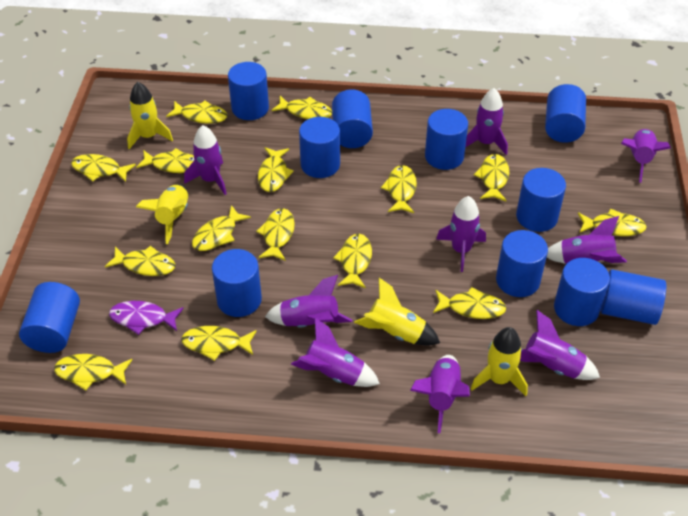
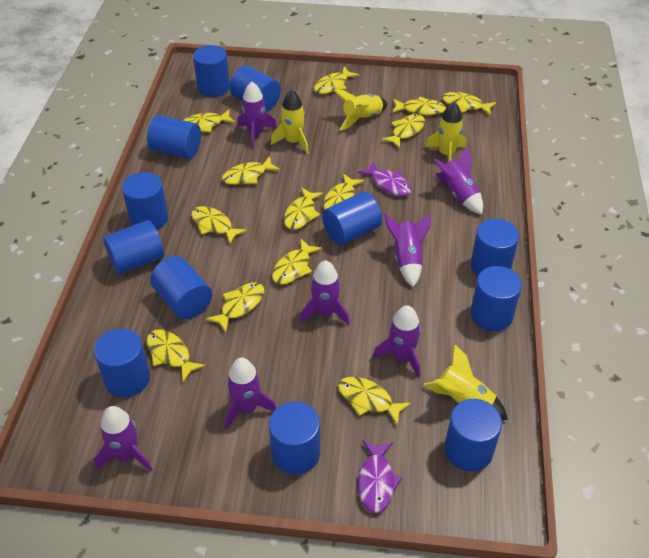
blue cylinder: 11 -> 12
purple fish: 1 -> 2
purple rocket: 9 -> 7
yellow fish: 15 -> 13

